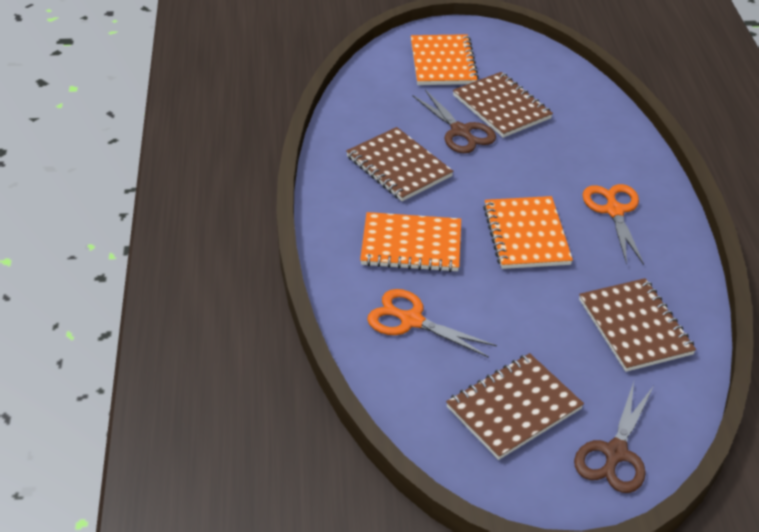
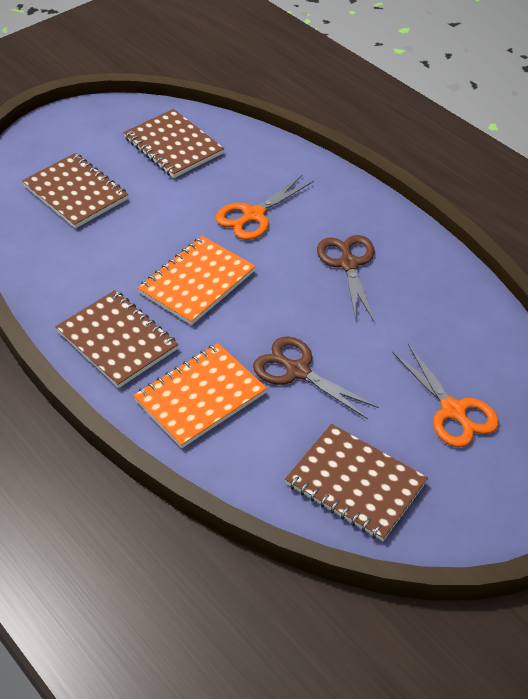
orange notebook: 3 -> 2

